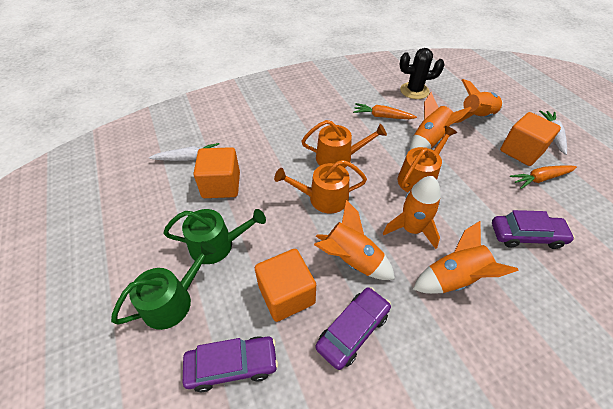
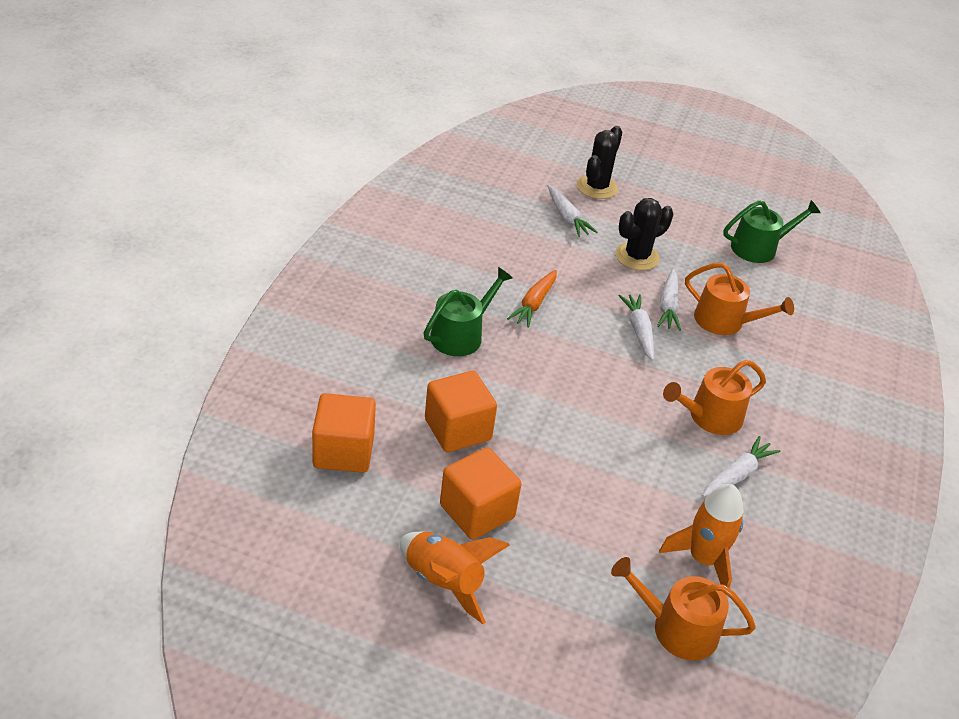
black cactus: 1 -> 2
orange carrot: 2 -> 1
orange rocket: 5 -> 2
purple car: 3 -> 0
white carrot: 2 -> 4

